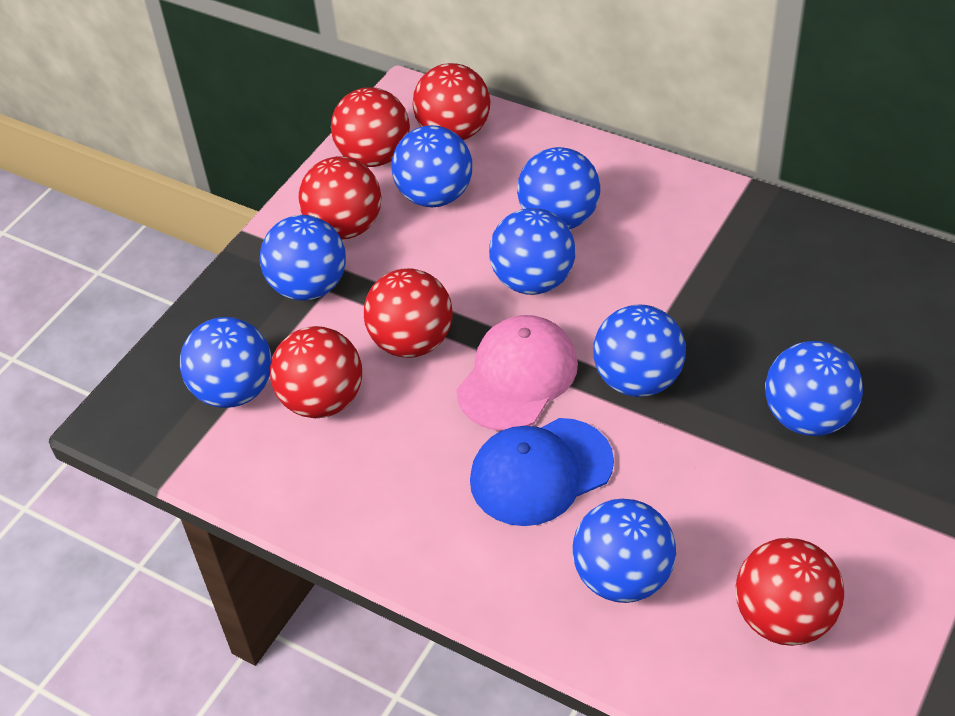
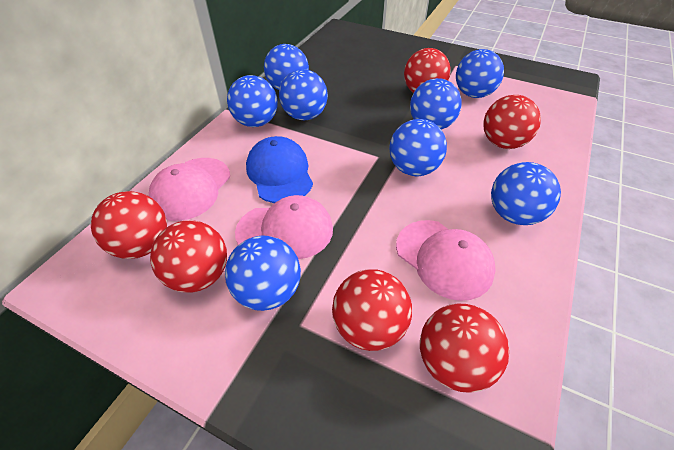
pink cap: 1 -> 3

